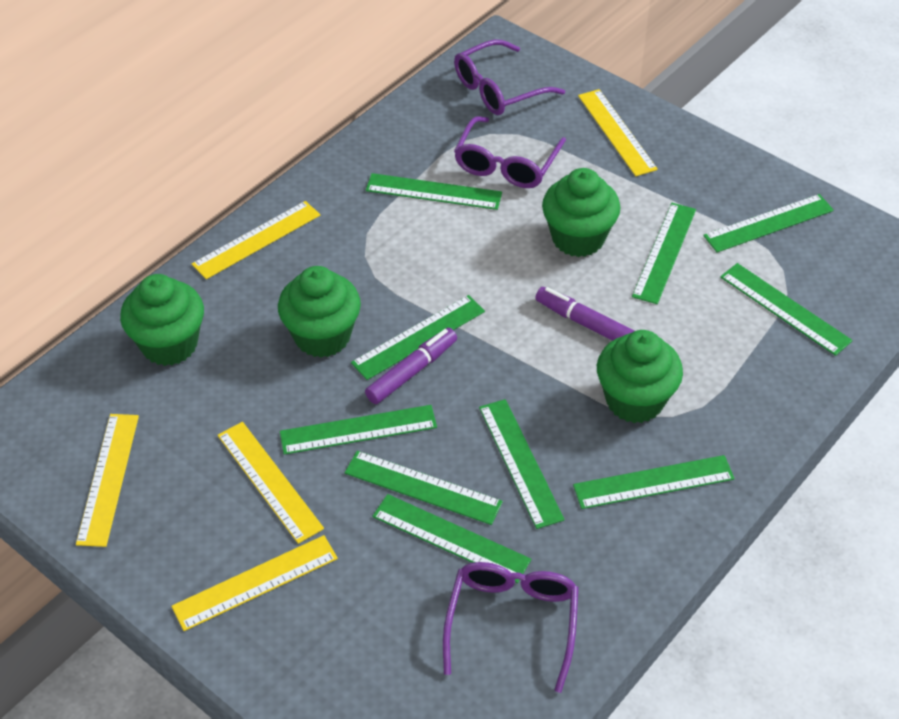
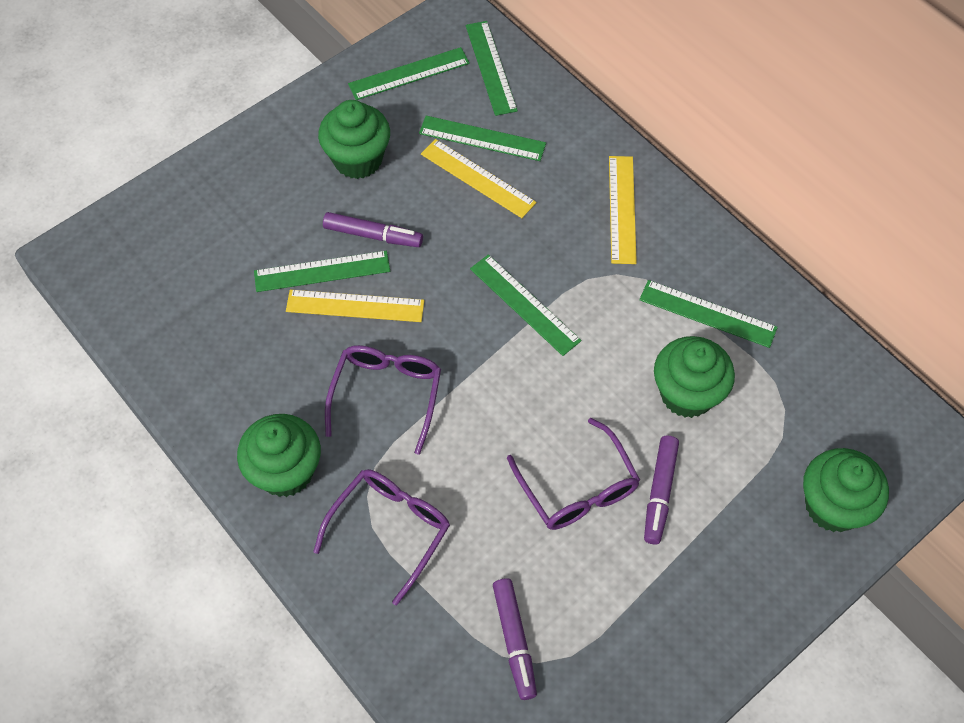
green ruler: 10 -> 6
purple marker: 2 -> 3
yellow ruler: 5 -> 3

